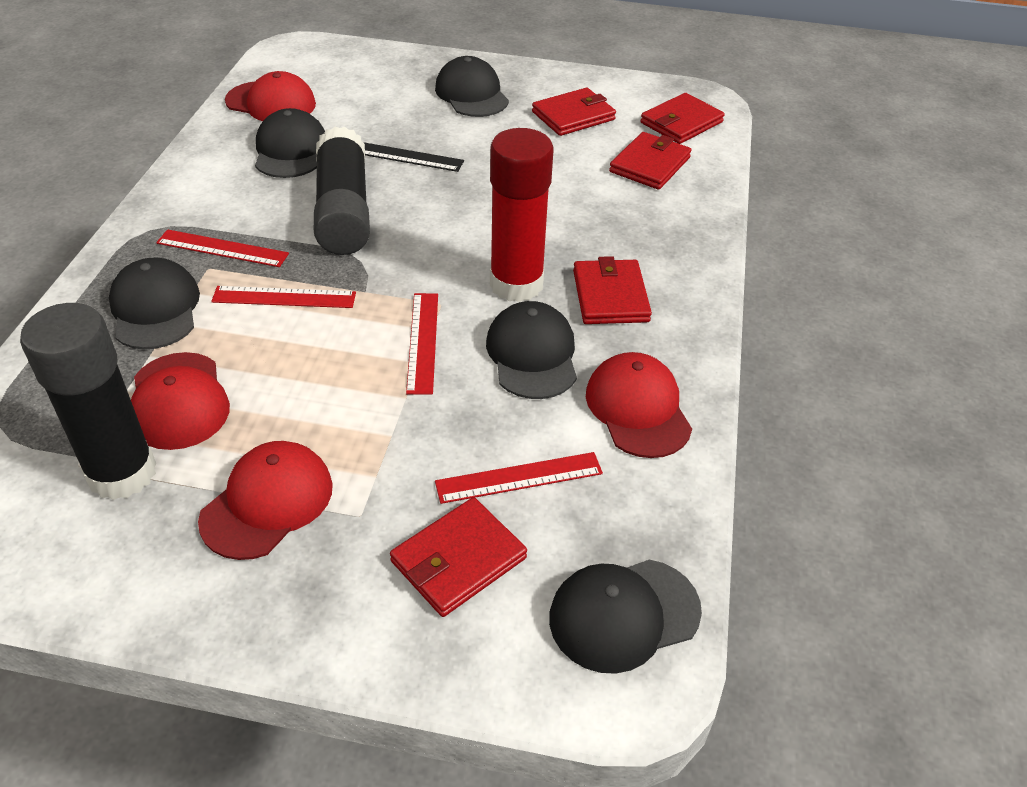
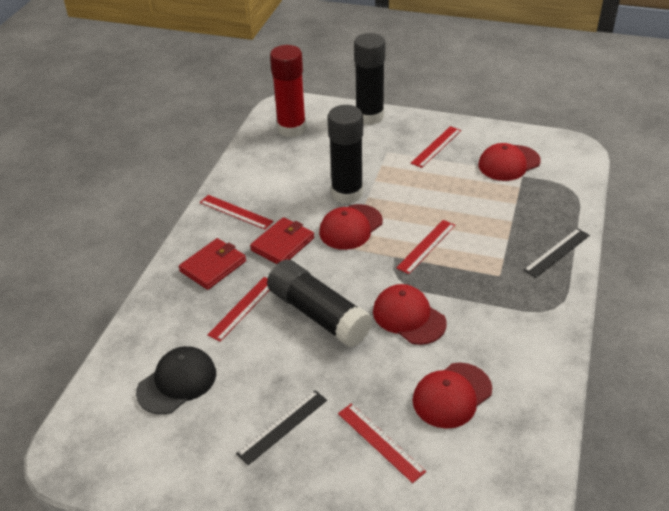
black cap: 5 -> 1
black glue stick: 2 -> 3
black ruler: 1 -> 2
red ruler: 4 -> 5
red wallet: 5 -> 2

